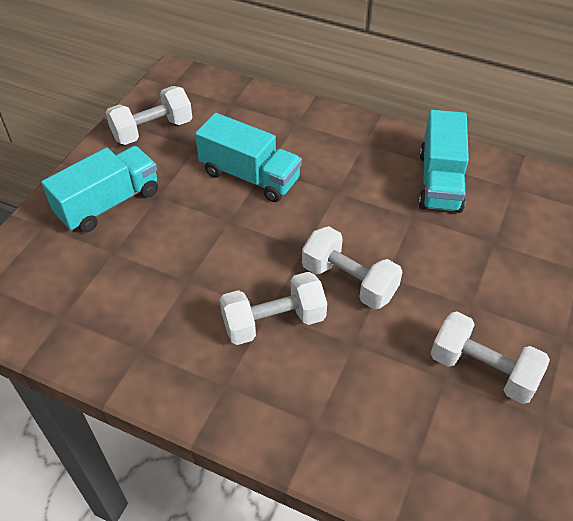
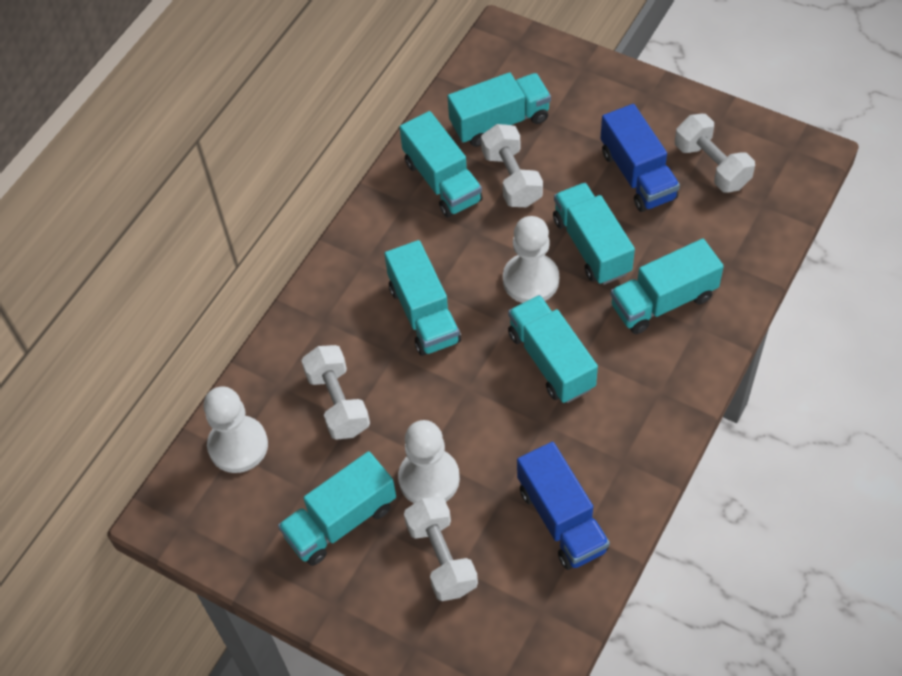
blue truck: 0 -> 2
turquoise truck: 3 -> 7
white pawn: 0 -> 3

